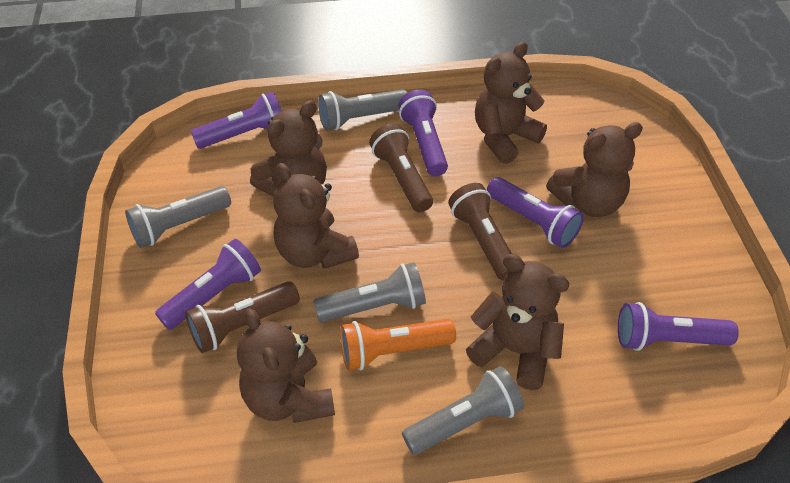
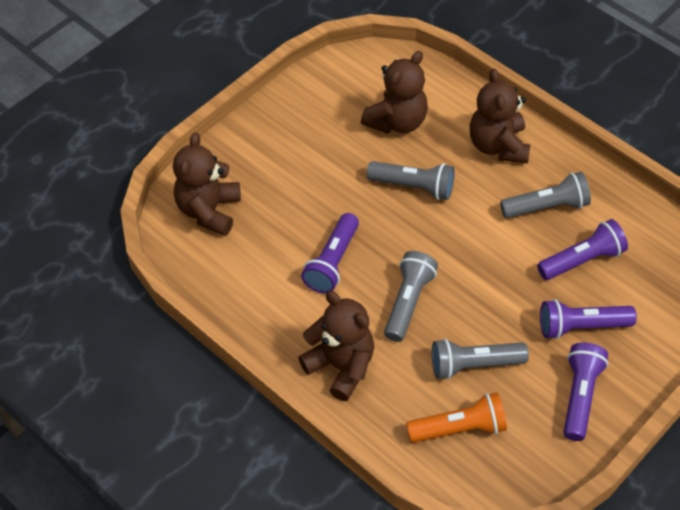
brown flashlight: 3 -> 0
brown teddy bear: 6 -> 4
purple flashlight: 5 -> 4

